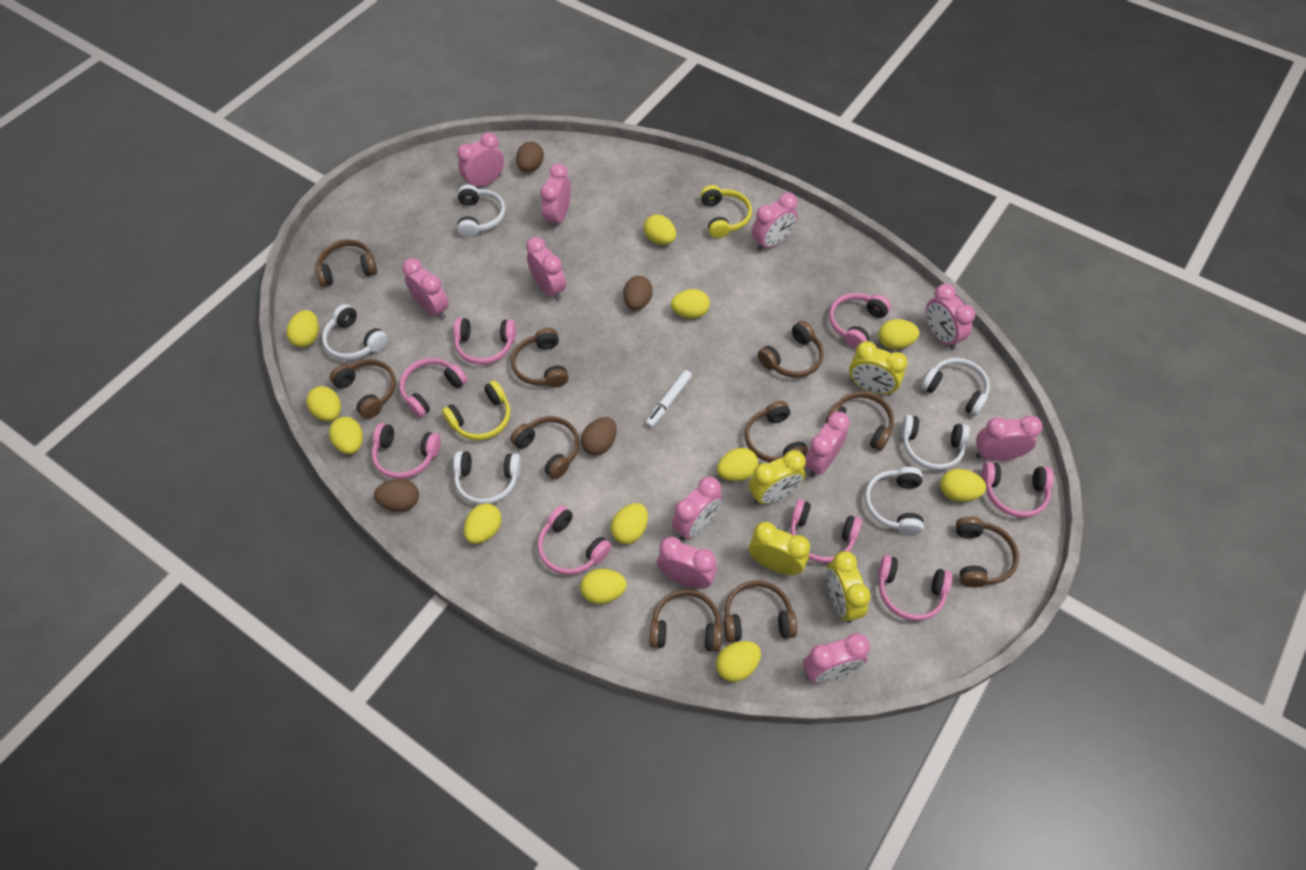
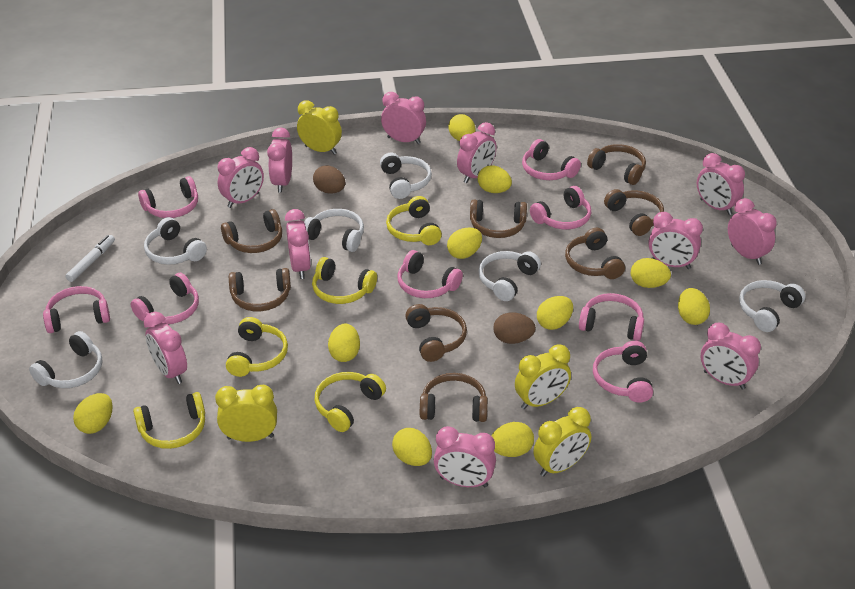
brown egg: 4 -> 2
brown headphones: 10 -> 8
yellow egg: 12 -> 10
yellow headphones: 2 -> 5

